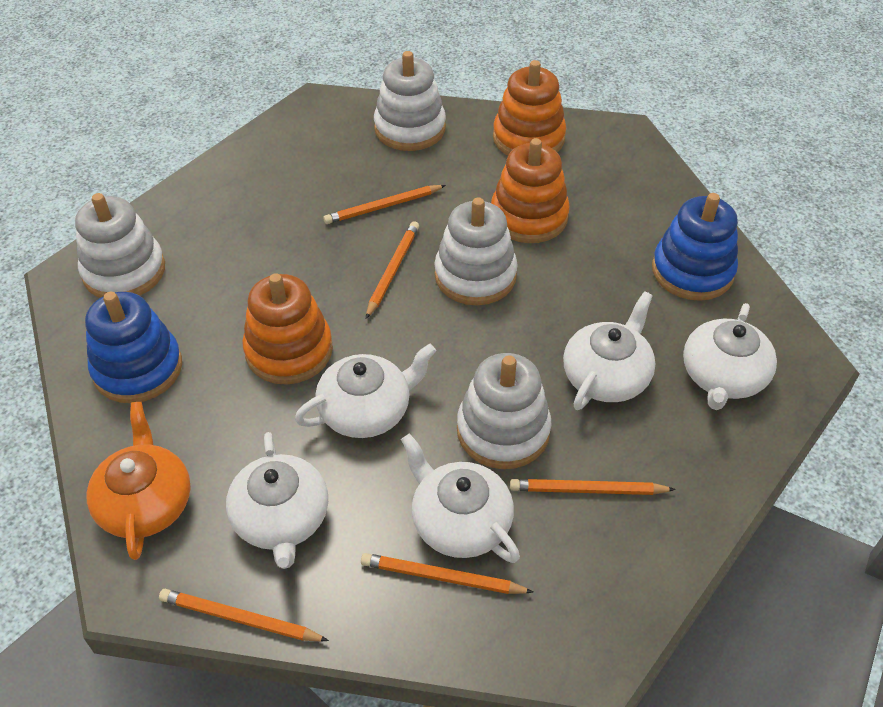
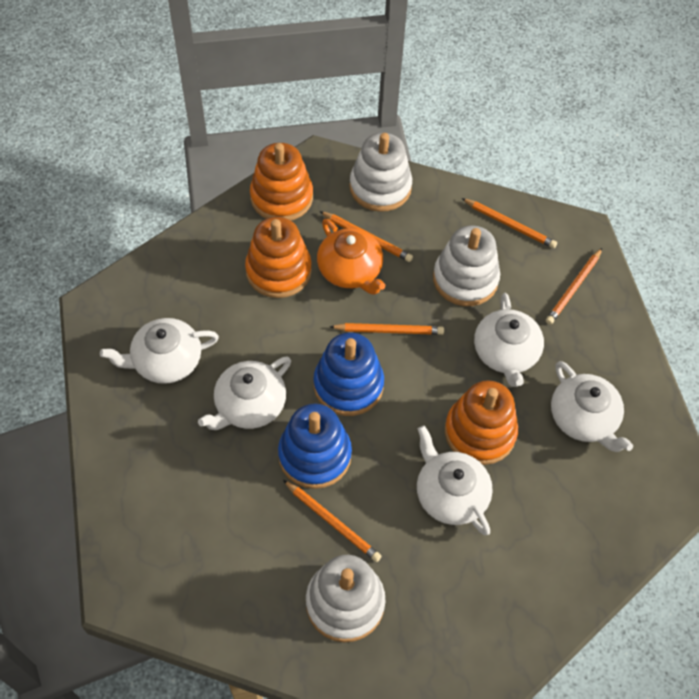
white stacking toy: 4 -> 3

